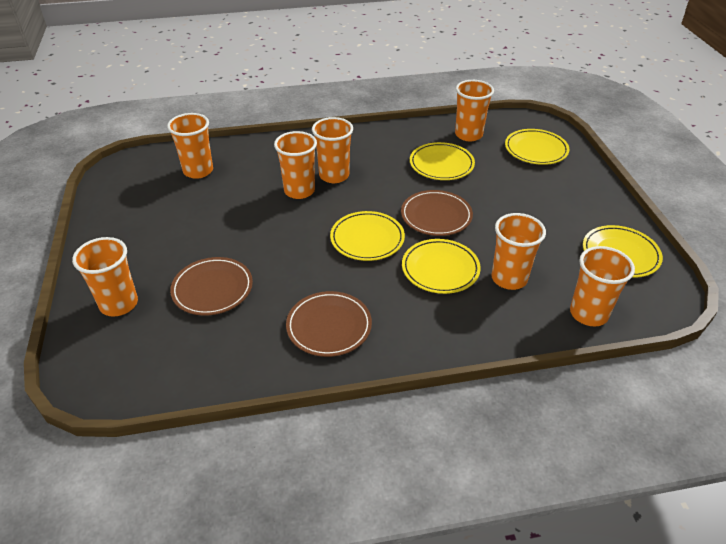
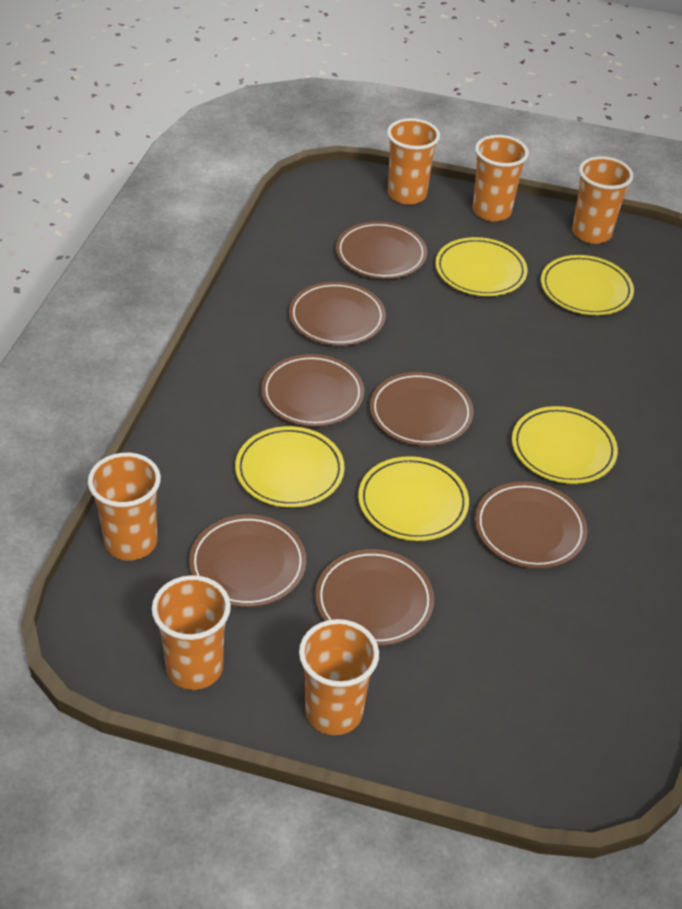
brown plate: 3 -> 7
orange cup: 7 -> 6

